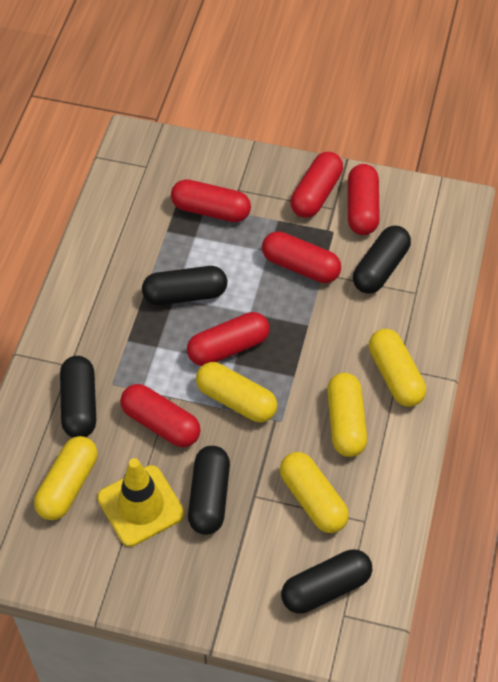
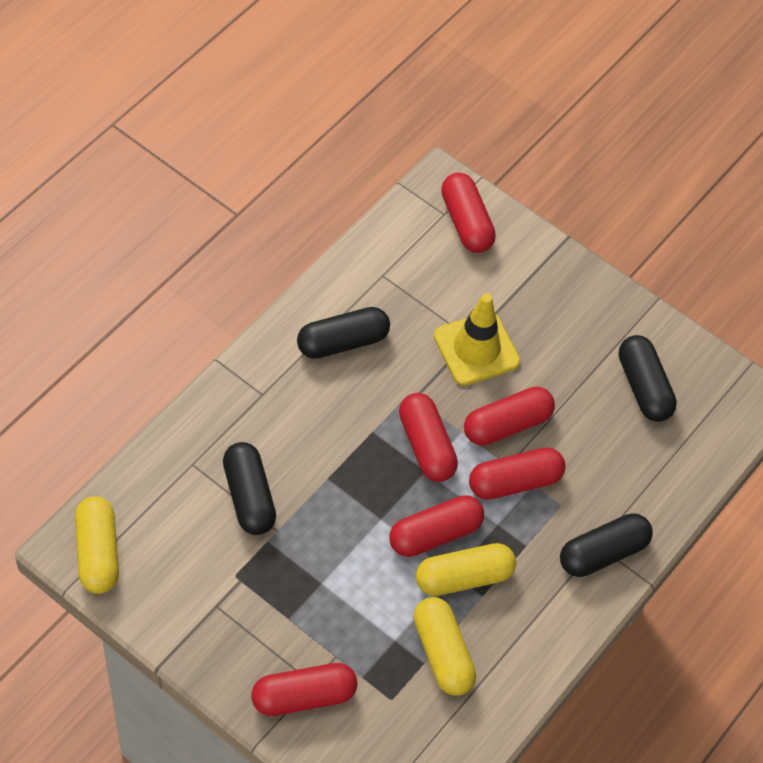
black capsule: 5 -> 4
yellow capsule: 5 -> 3

